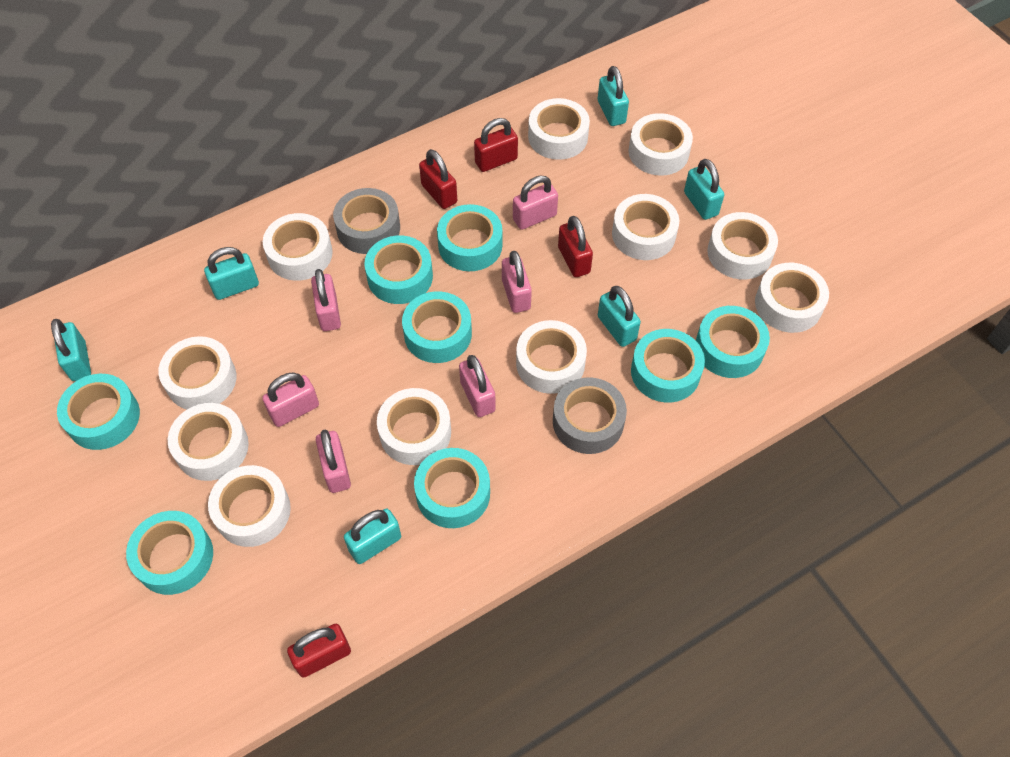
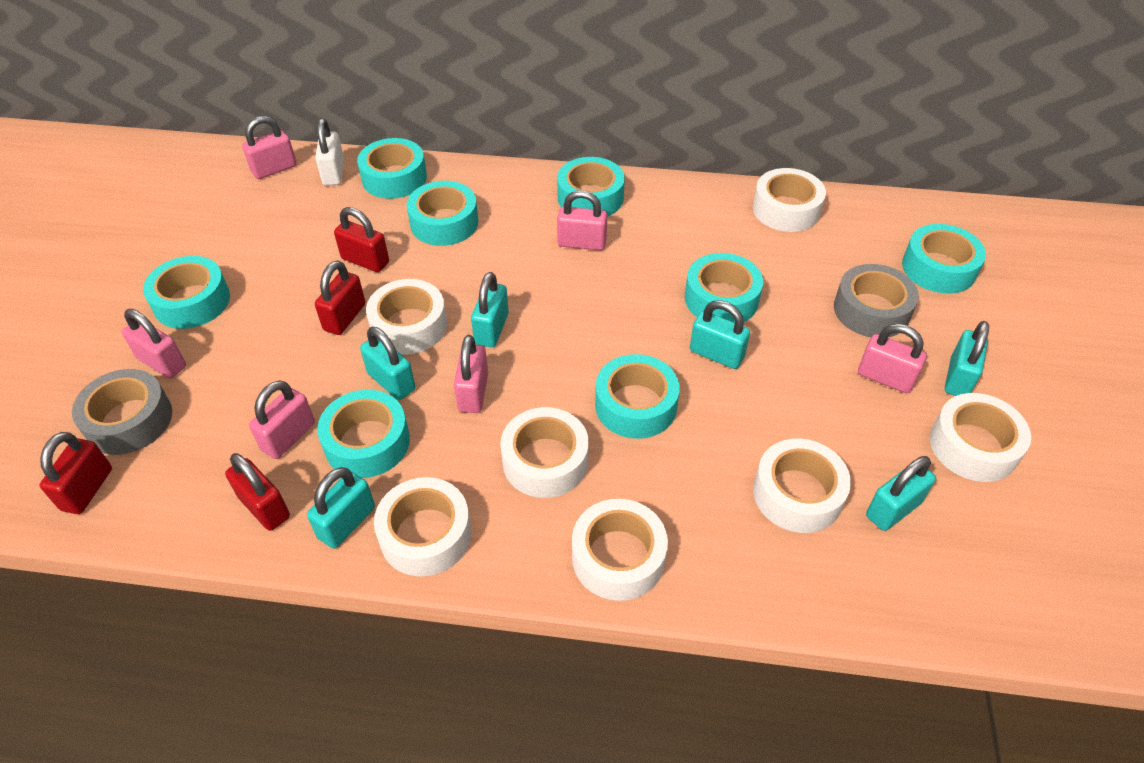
white padlock: 0 -> 1
white tape: 11 -> 7

